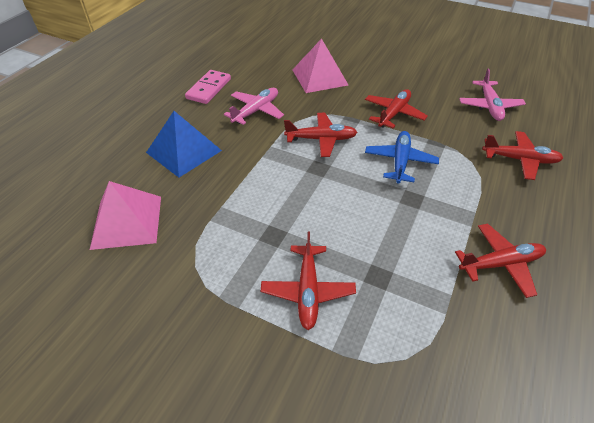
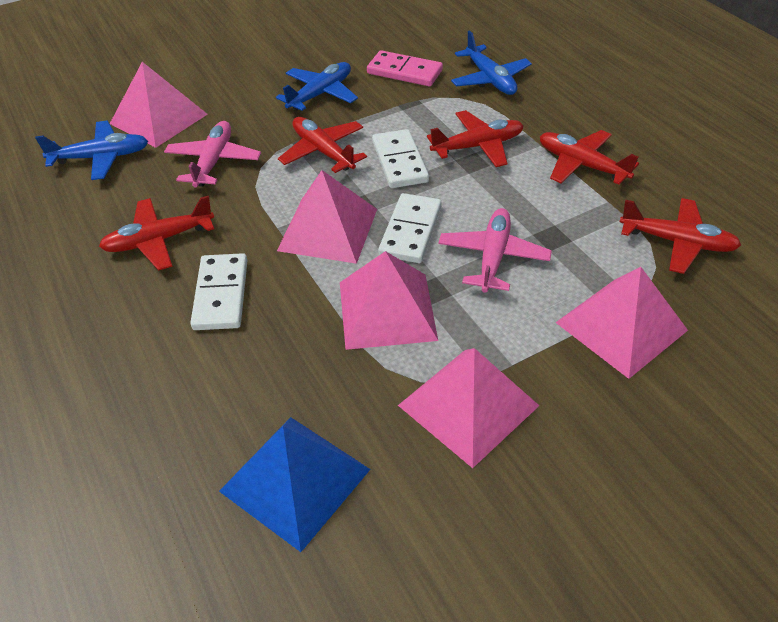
blue plane: 1 -> 3
pink pyramid: 2 -> 5
white domino: 0 -> 3

